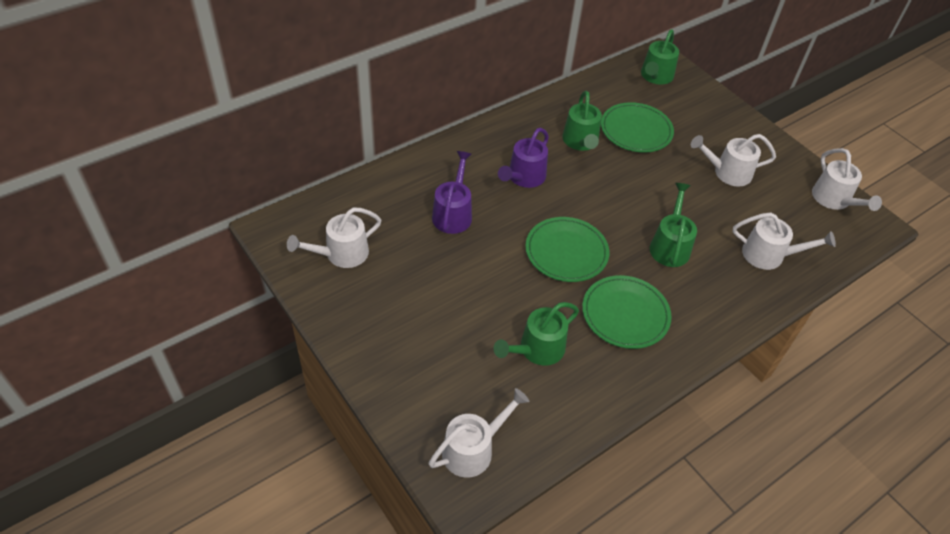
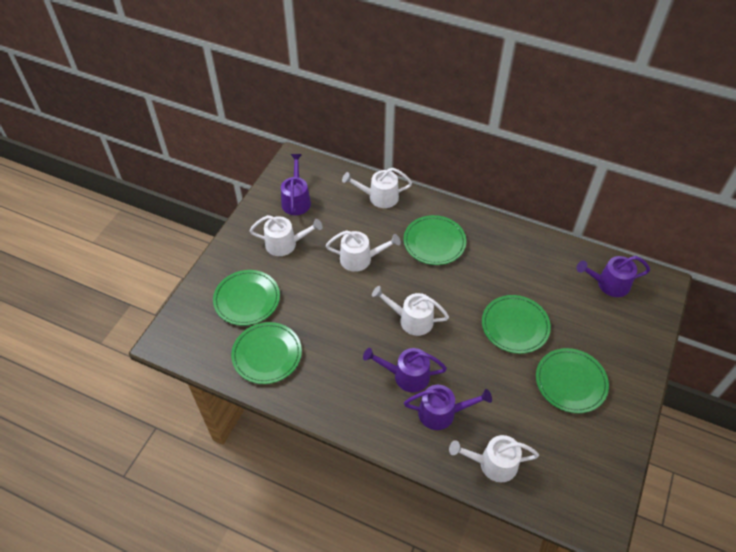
green plate: 3 -> 5
green watering can: 4 -> 0
purple watering can: 2 -> 4

